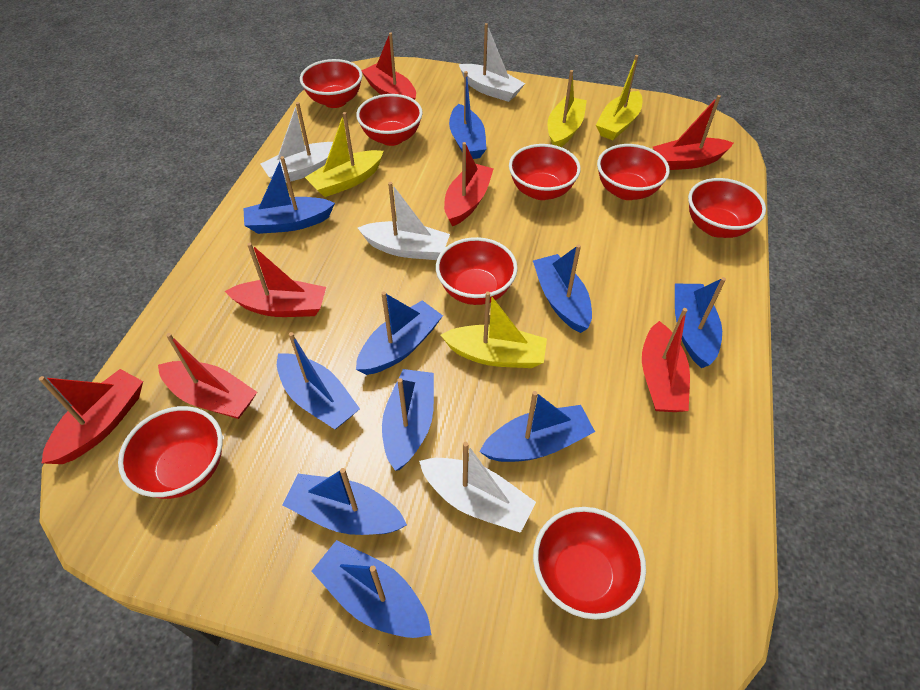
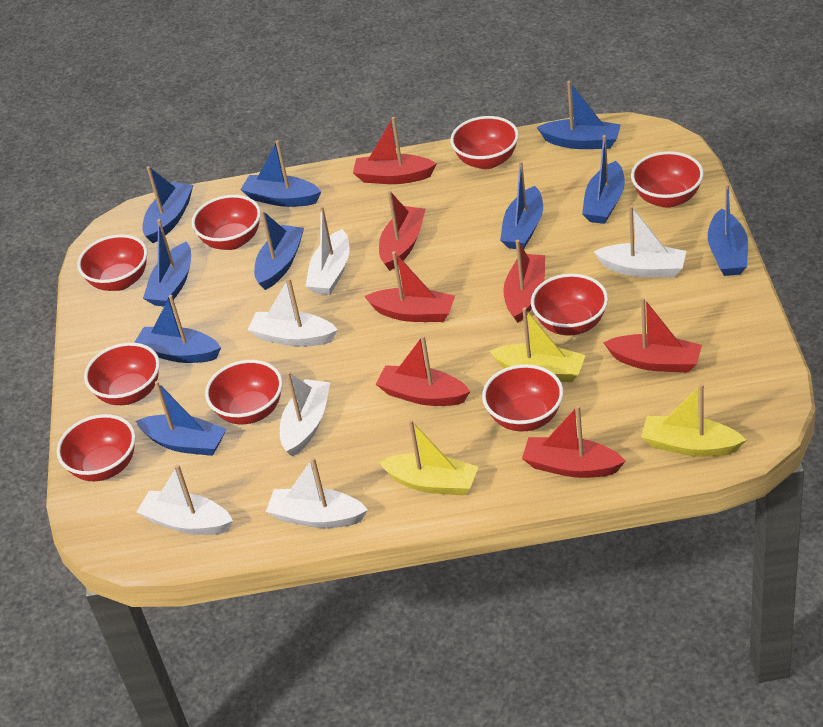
red bowl: 8 -> 9
white boat: 4 -> 6
yellow boat: 4 -> 3

